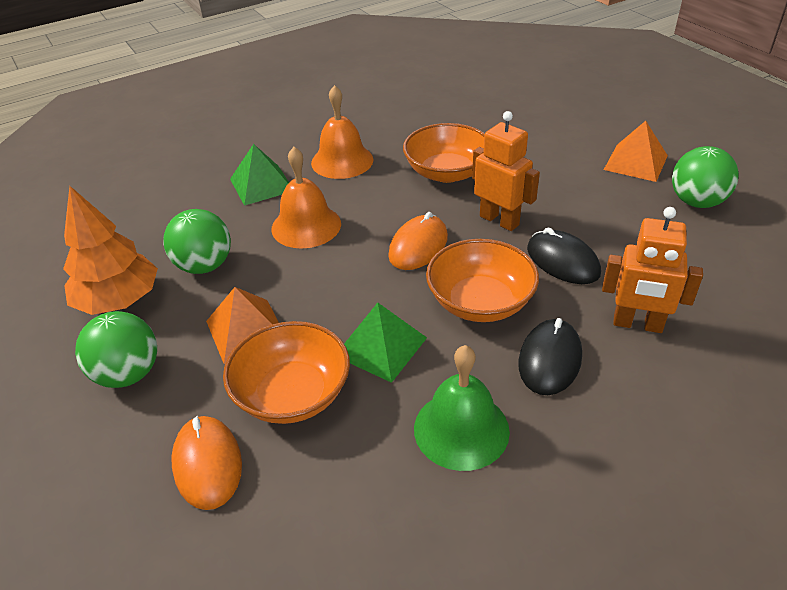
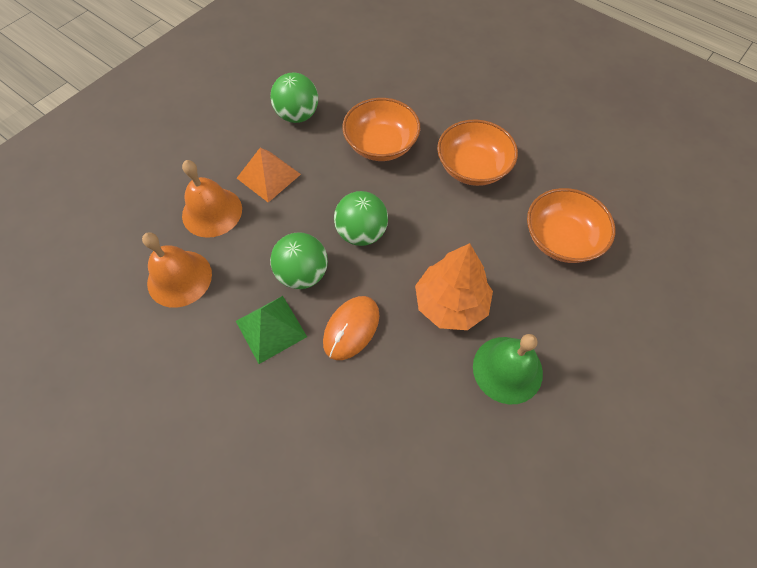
black mouse: 2 -> 0
green pyramid: 2 -> 1
orange mouse: 2 -> 1
orange pyramid: 2 -> 1
orange robot: 2 -> 0

